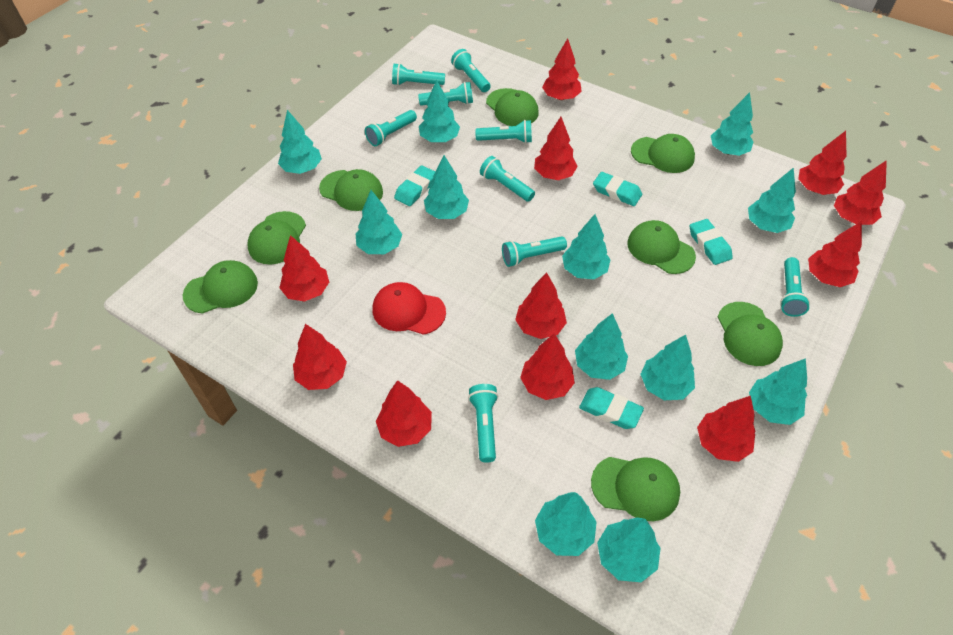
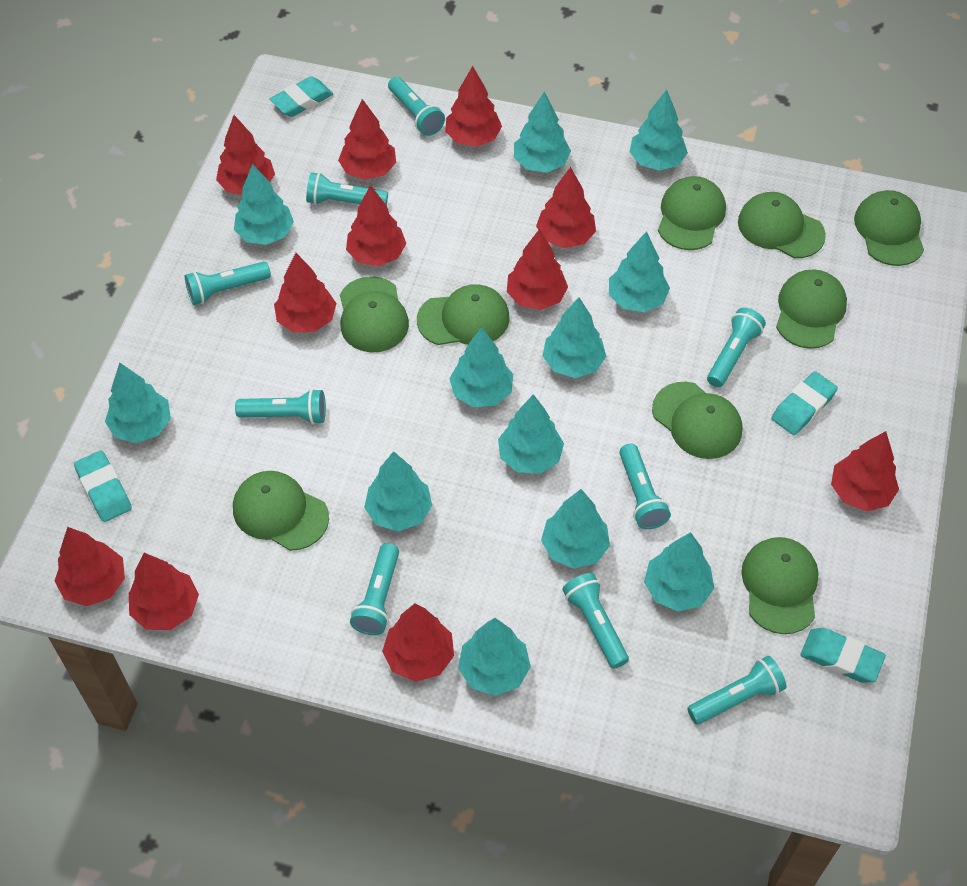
green cap: 8 -> 9
red cap: 1 -> 0

